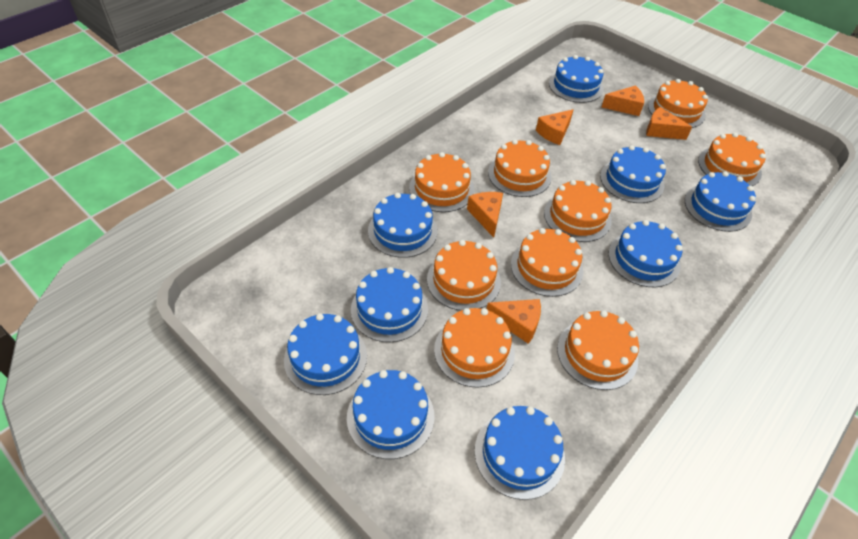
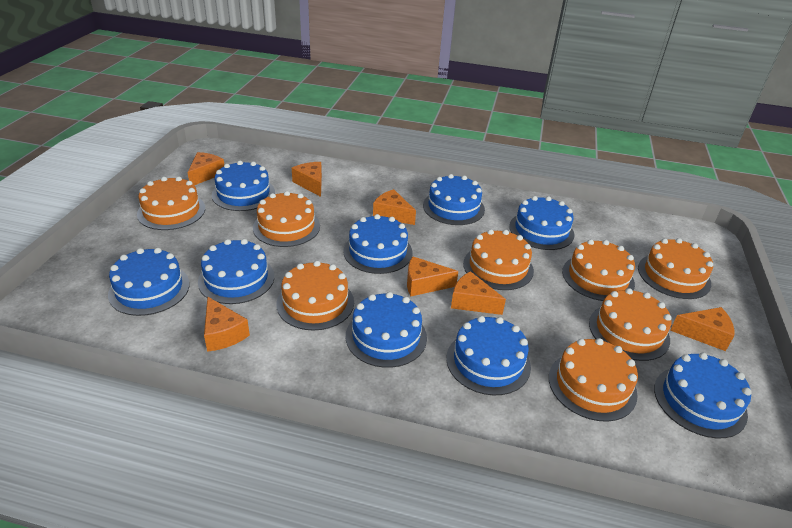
orange cake: 9 -> 8
orange cheese: 5 -> 7

